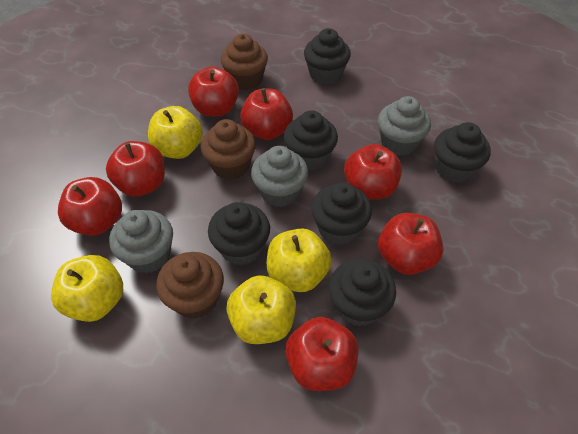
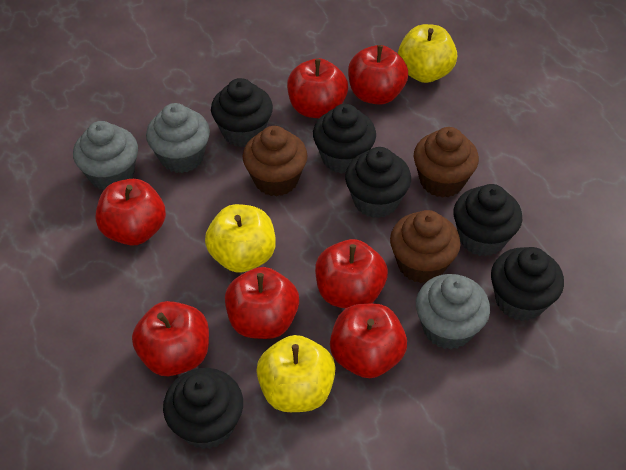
yellow apple: 4 -> 3

